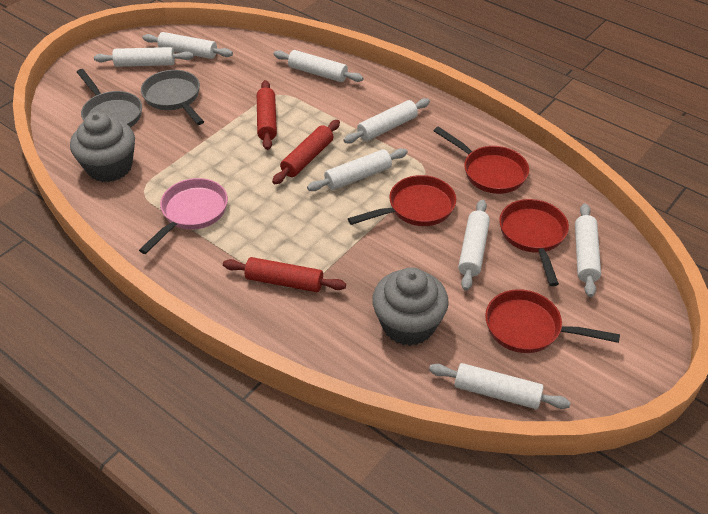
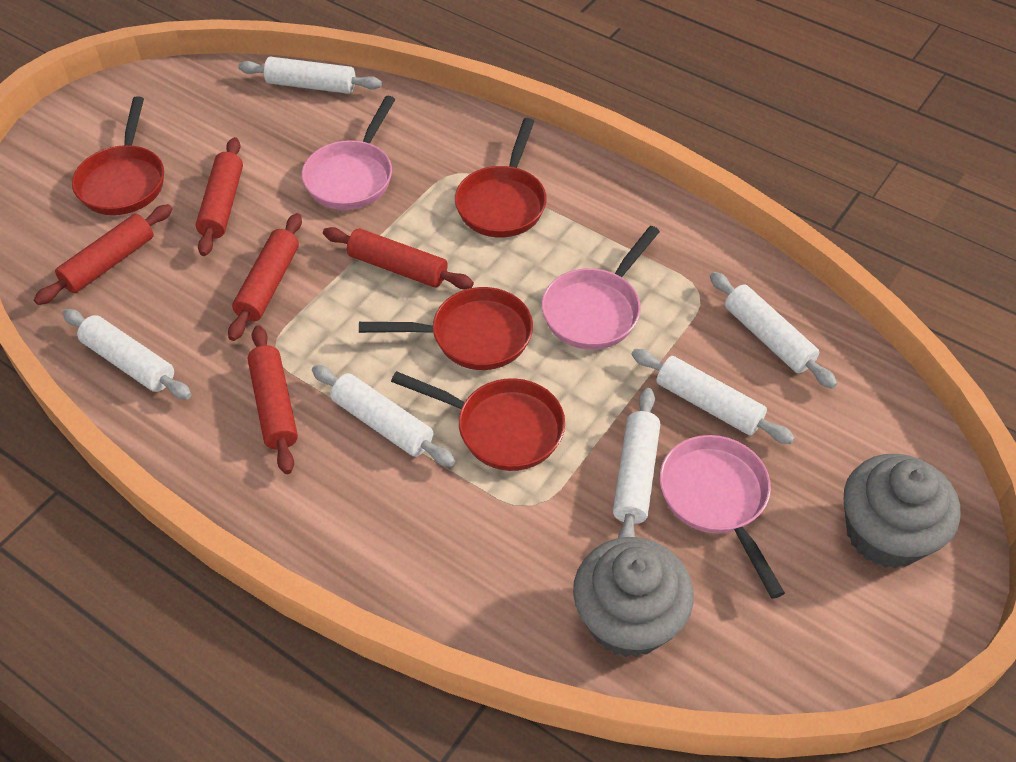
grey pan: 2 -> 0
pink pan: 1 -> 3
red rolling pin: 3 -> 5
white rolling pin: 8 -> 6

